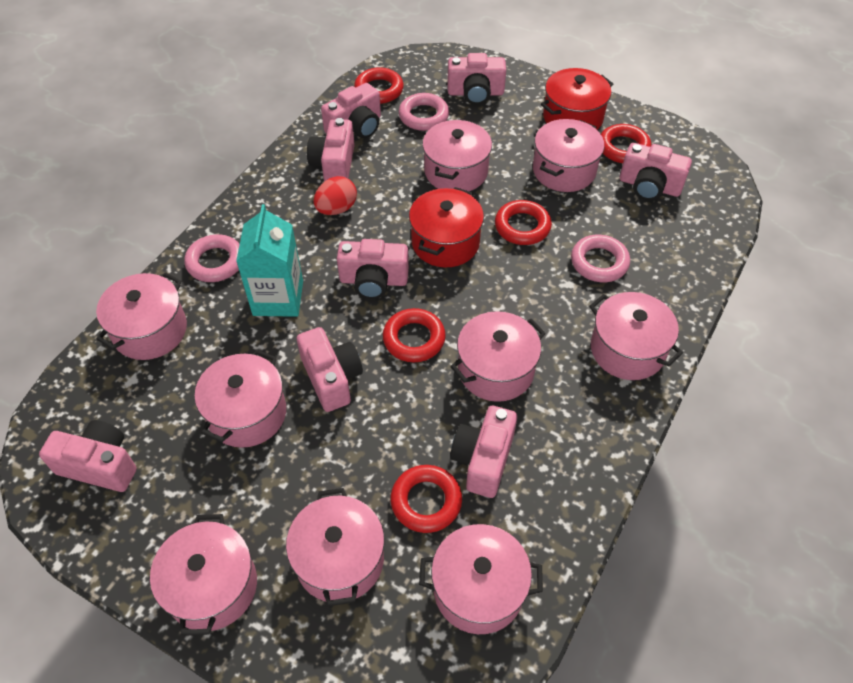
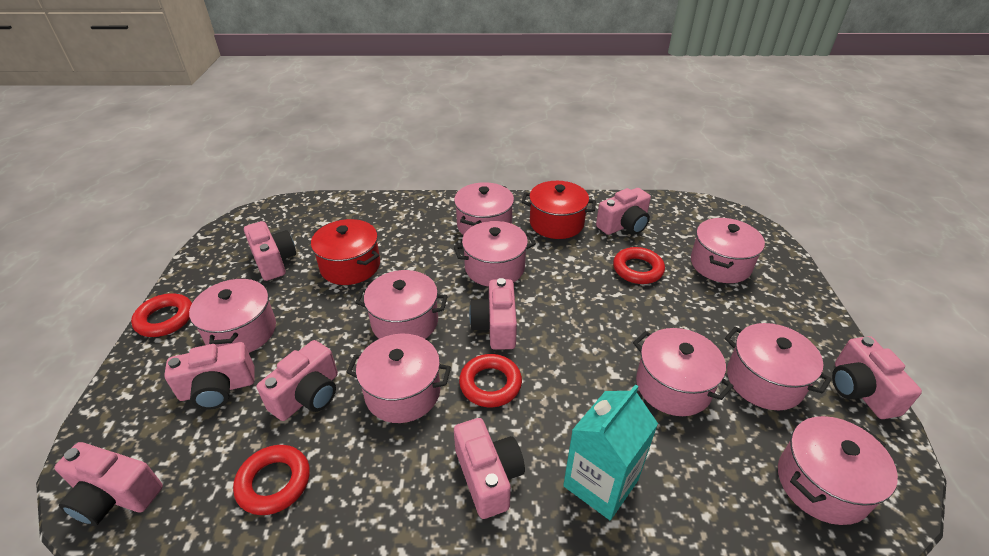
pink ring: 3 -> 0
red egg: 1 -> 0
red ring: 5 -> 4

